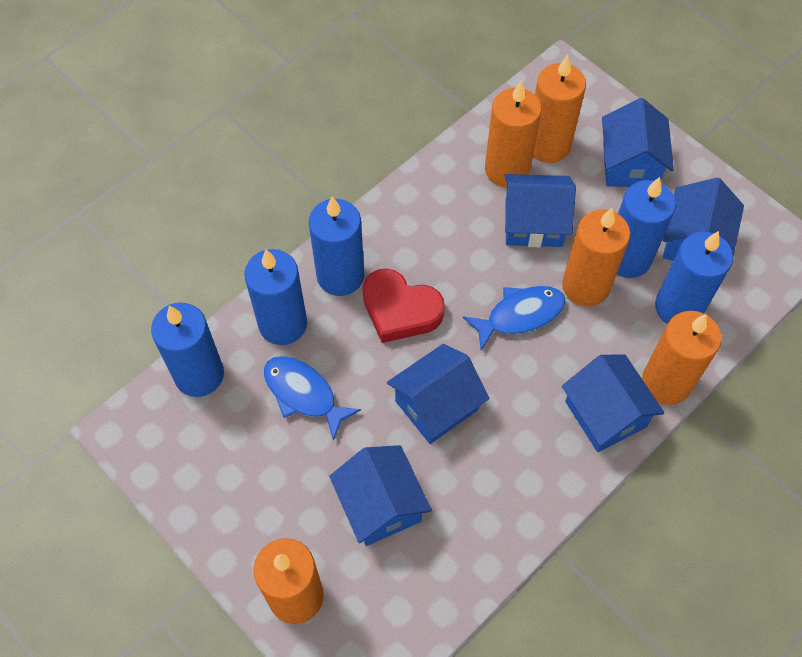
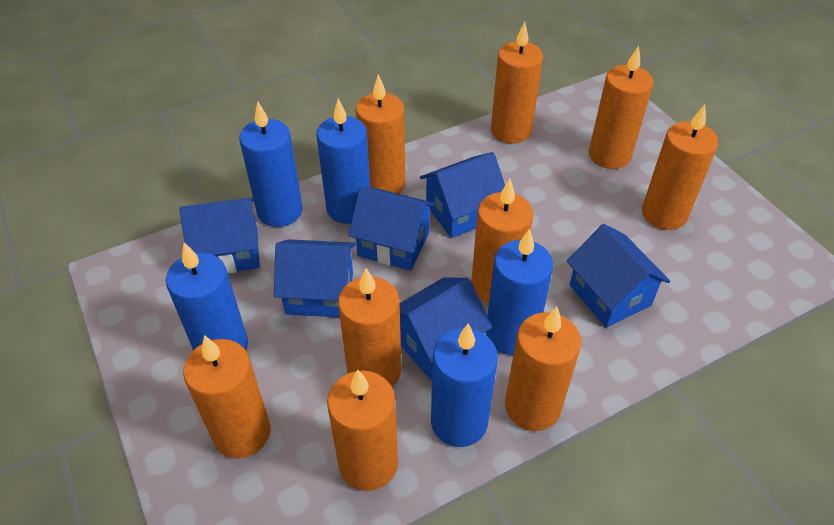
blue fish: 2 -> 0
orange candle: 5 -> 9
red heart: 1 -> 0

